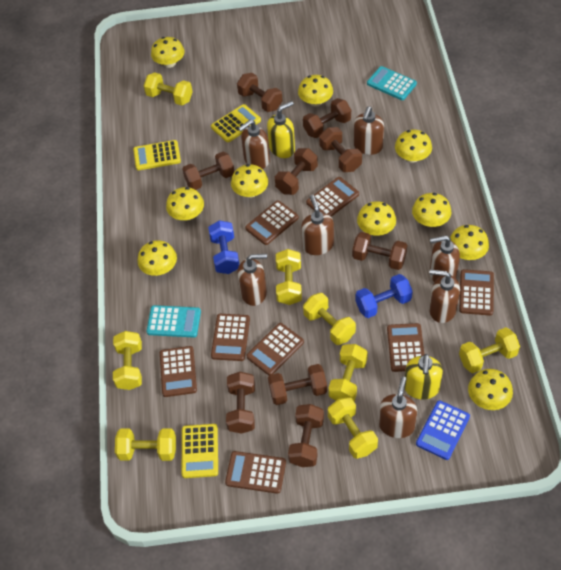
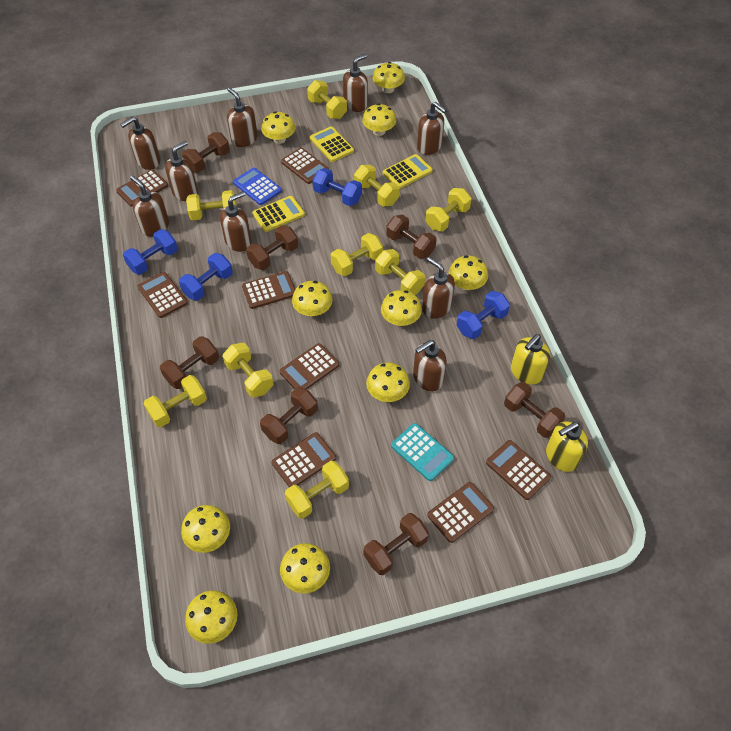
blue dumbbell: 2 -> 4
brown dumbbell: 9 -> 7
brown soap dispenser: 7 -> 9
turquoise calculator: 2 -> 1
yellow dumbbell: 8 -> 9

